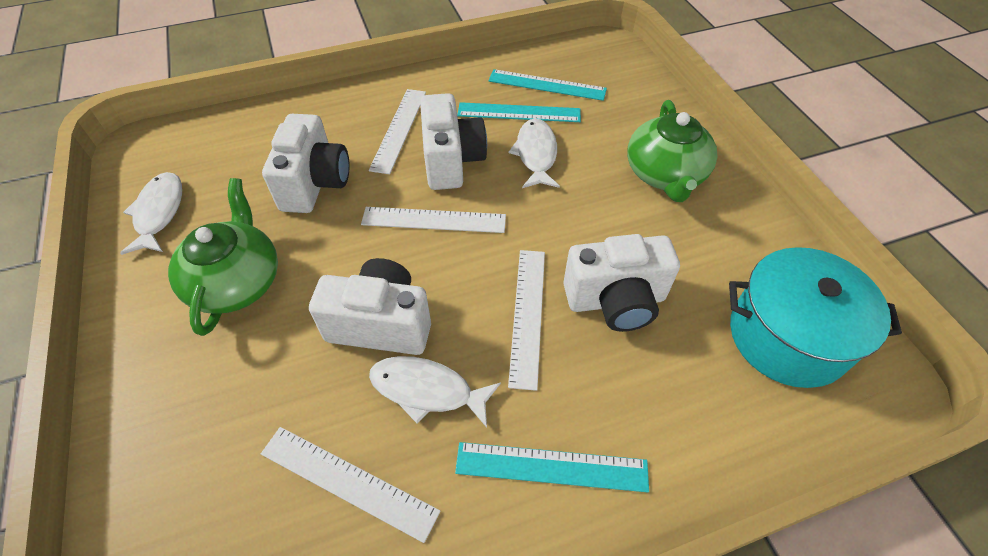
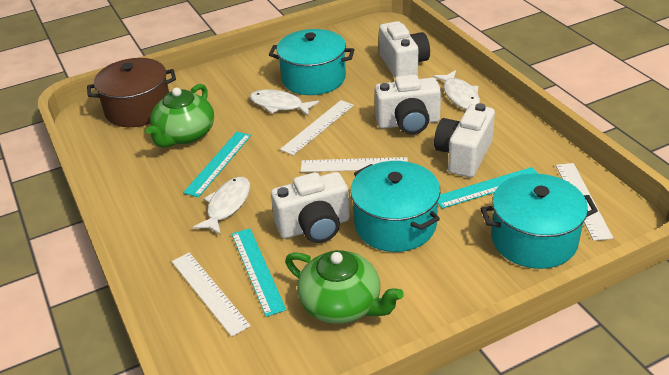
brown pot: 0 -> 1
turquoise pot: 1 -> 3

